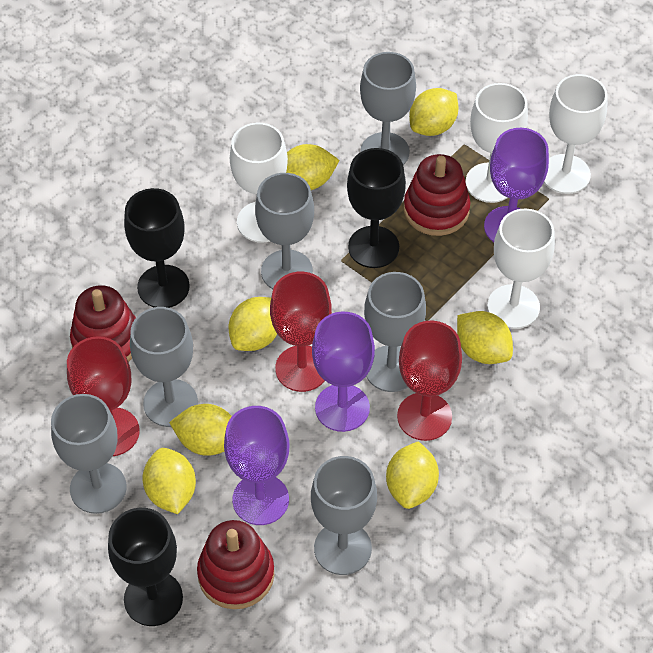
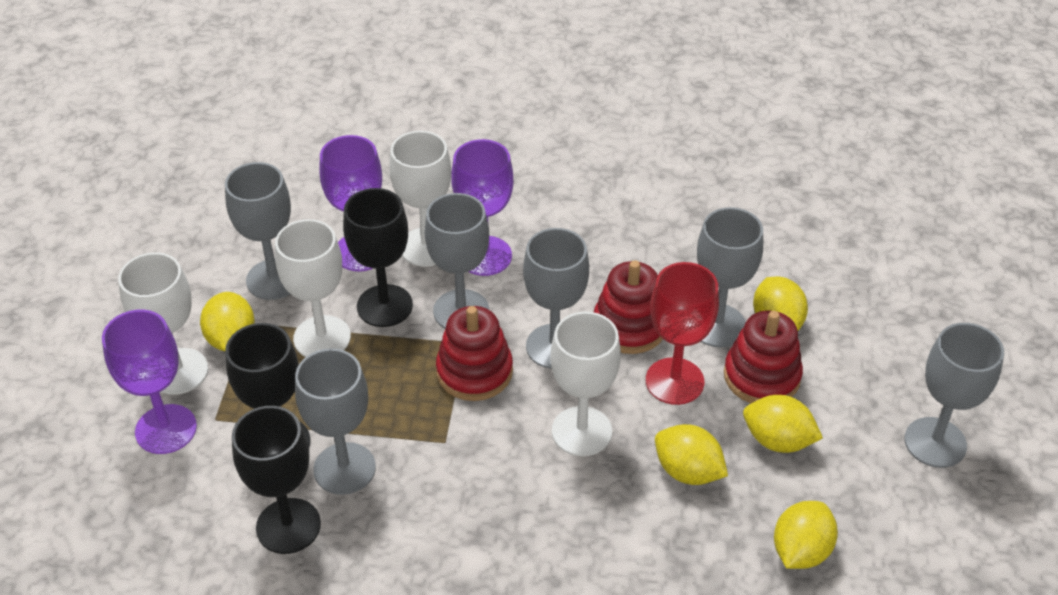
red goblet: 3 -> 1
yellow lemon: 7 -> 5

